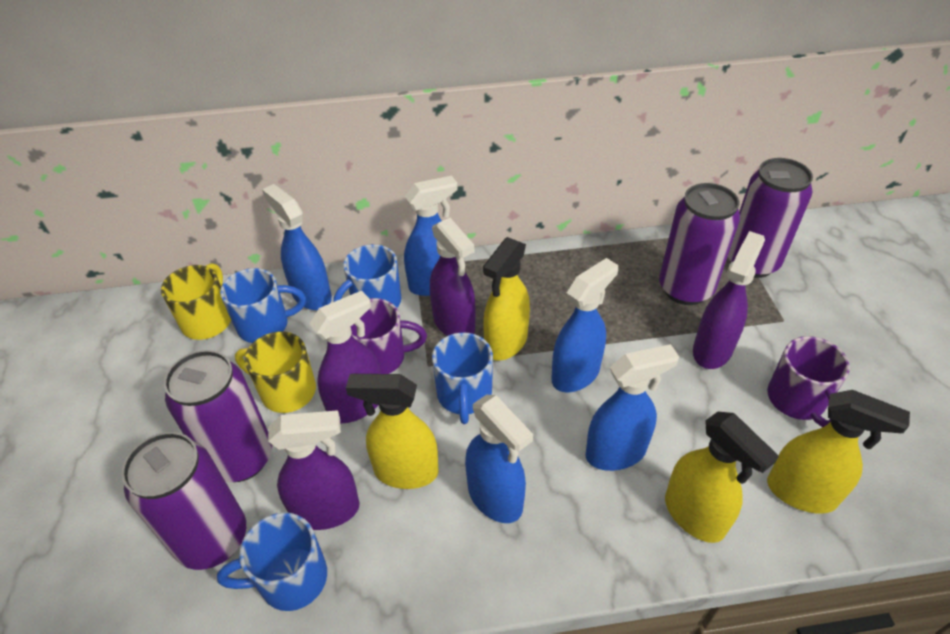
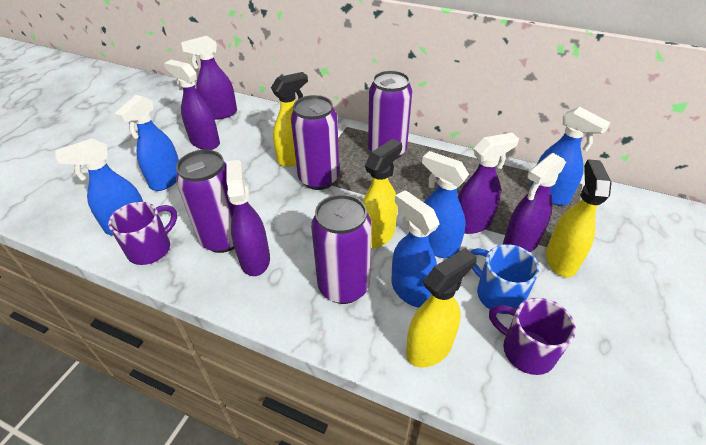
blue mug: 4 -> 1
purple spray bottle: 4 -> 5
yellow mug: 2 -> 0

